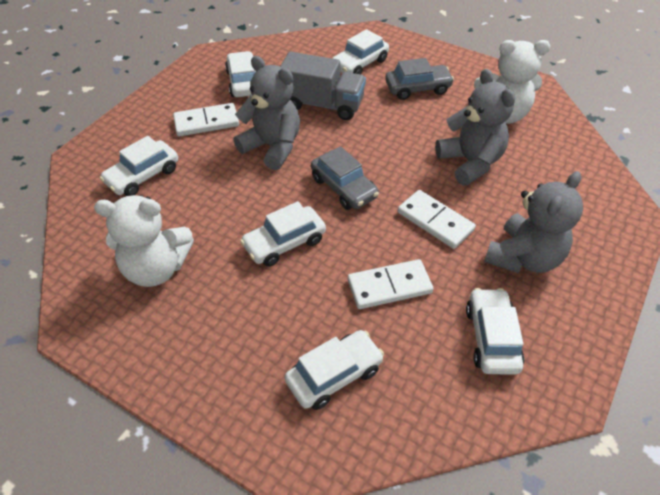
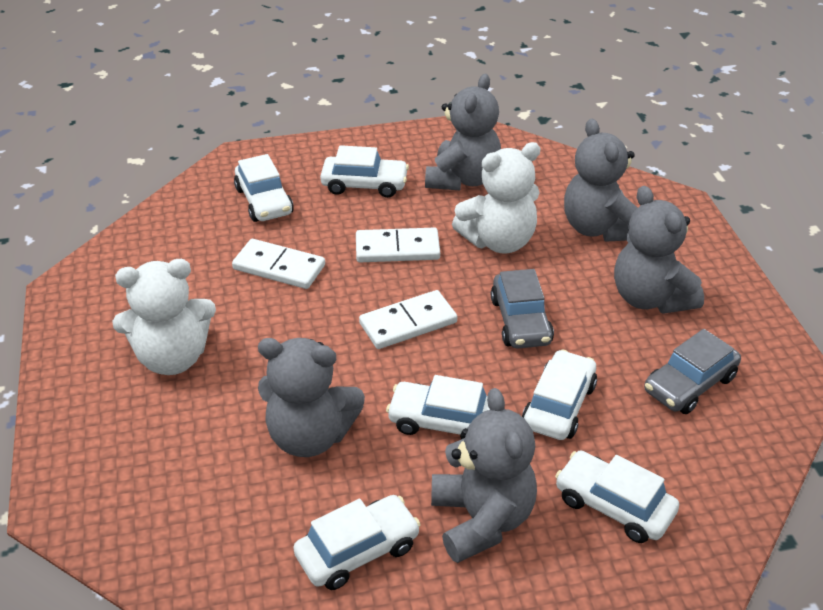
grey teddy bear: 3 -> 5
grey truck: 1 -> 0

